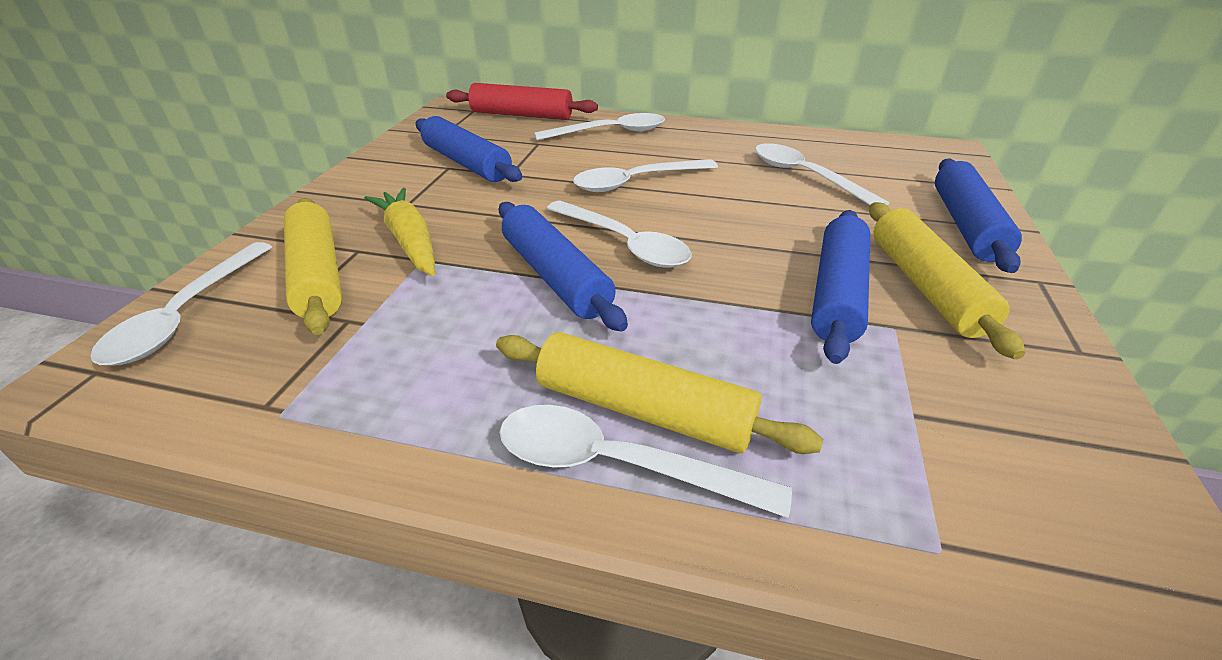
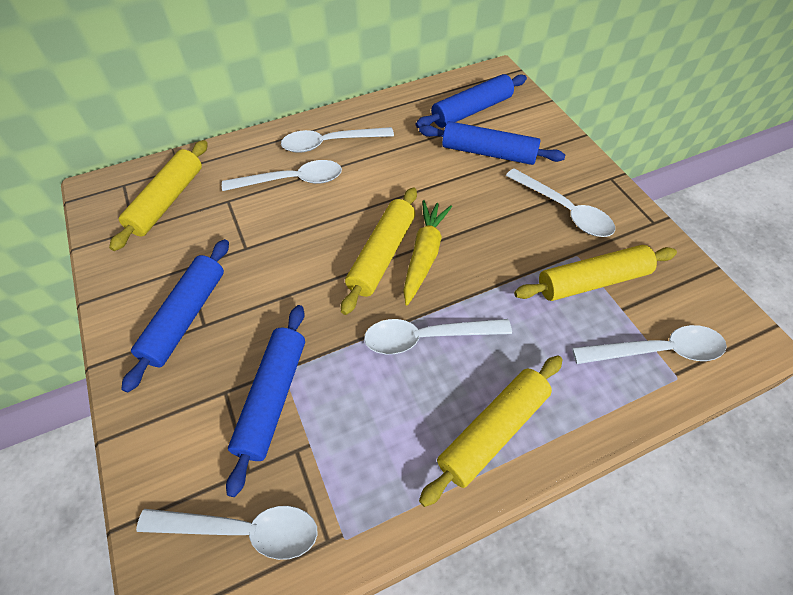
red rolling pin: 1 -> 0
yellow rolling pin: 3 -> 4

